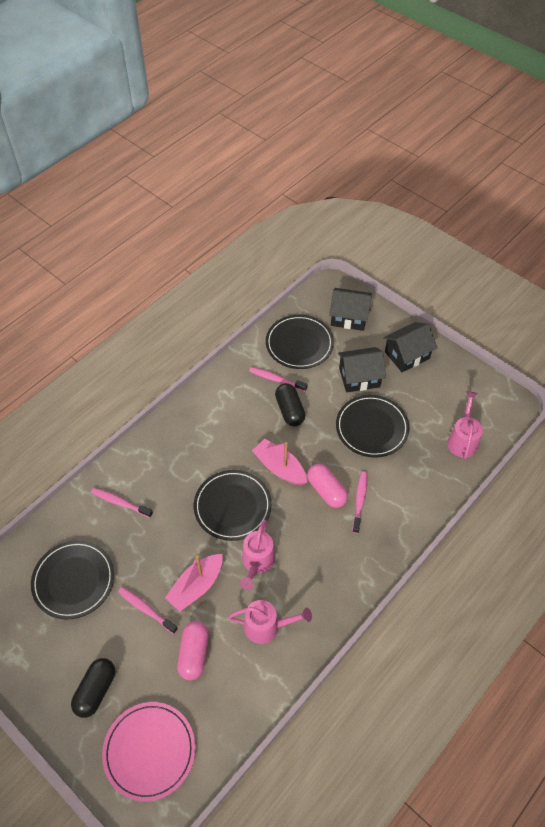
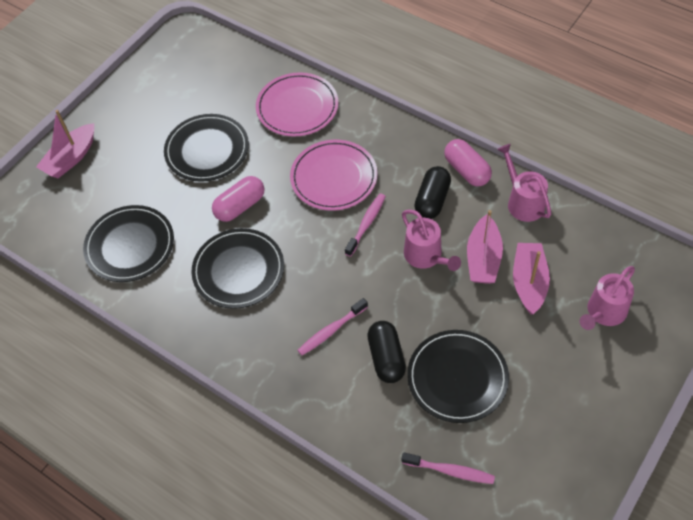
black house: 3 -> 0
pink boat: 2 -> 3
pink plate: 1 -> 2
pink toothbrush: 4 -> 3

